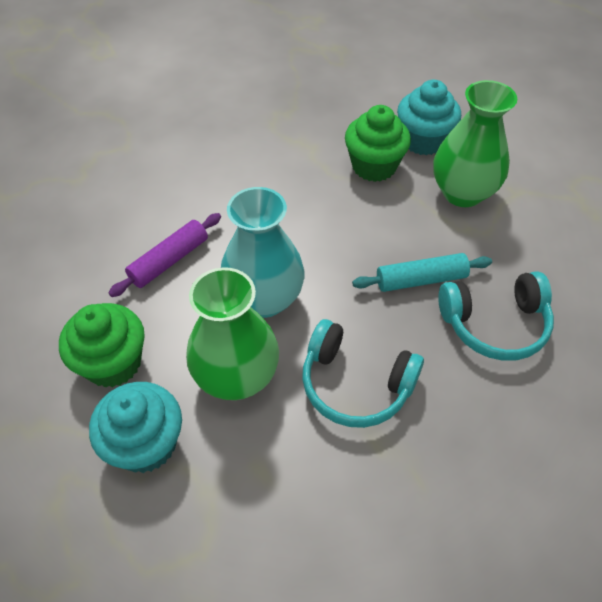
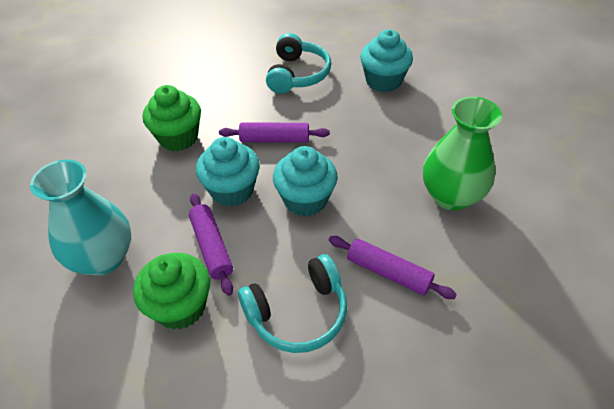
green vase: 2 -> 1
purple rolling pin: 1 -> 3
turquoise cupcake: 2 -> 3
turquoise rolling pin: 1 -> 0

